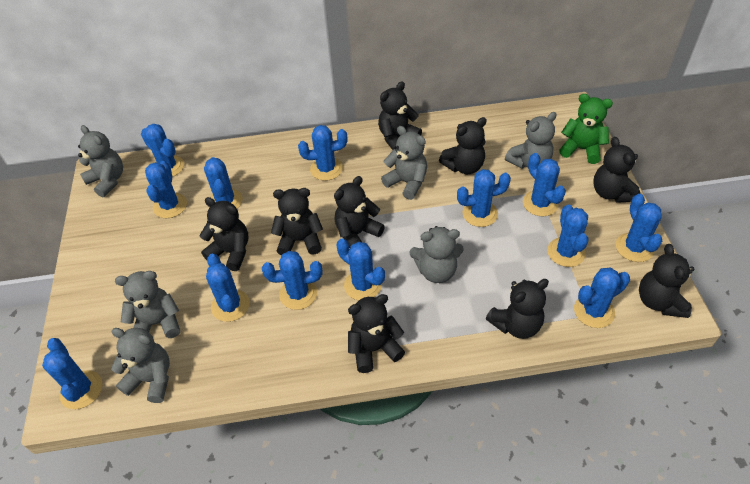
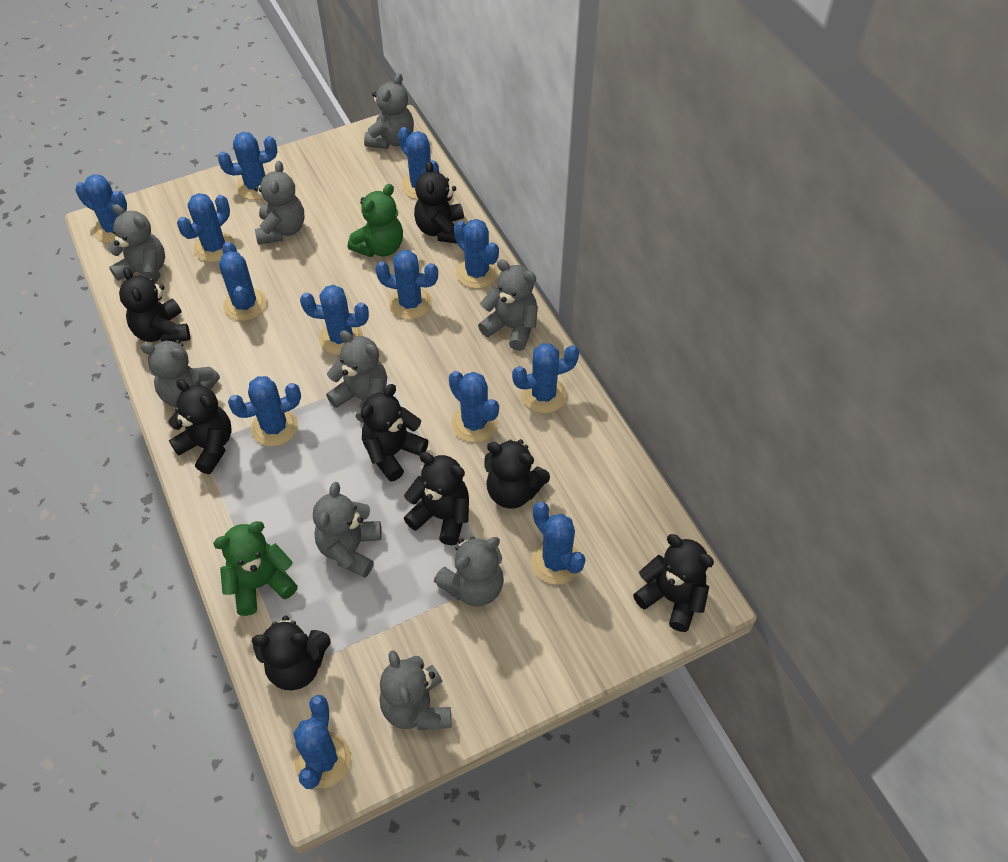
black teddy bear: 9 -> 8
green teddy bear: 1 -> 2
grey teddy bear: 6 -> 9

